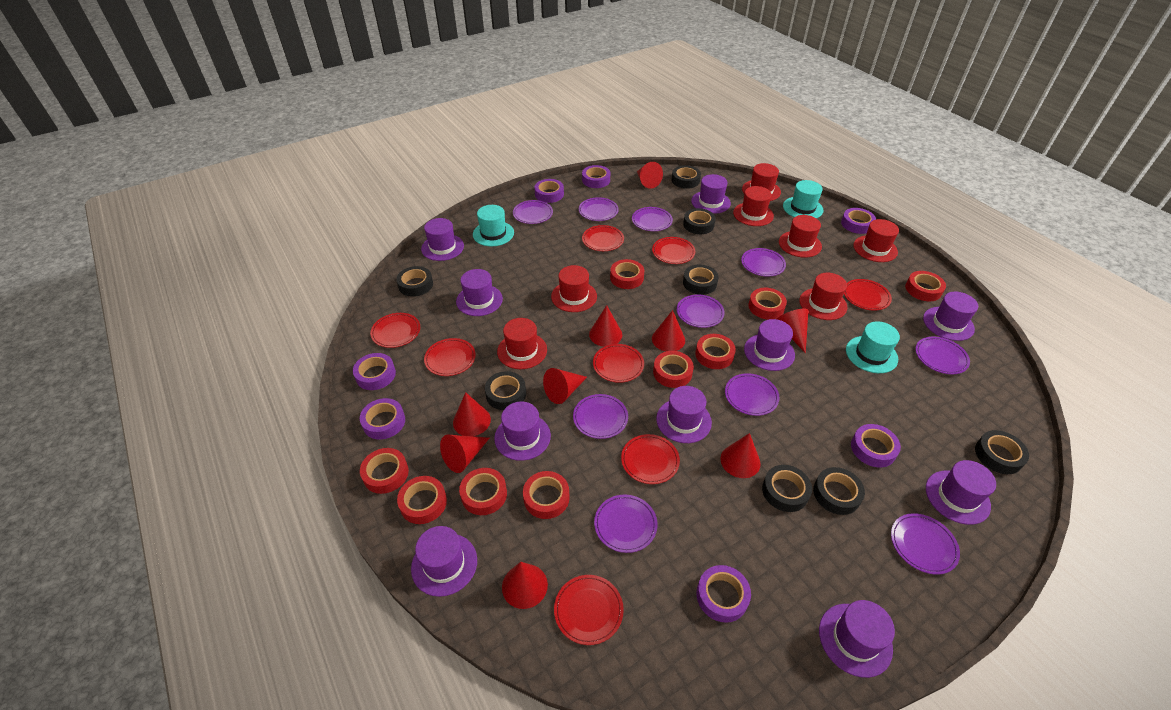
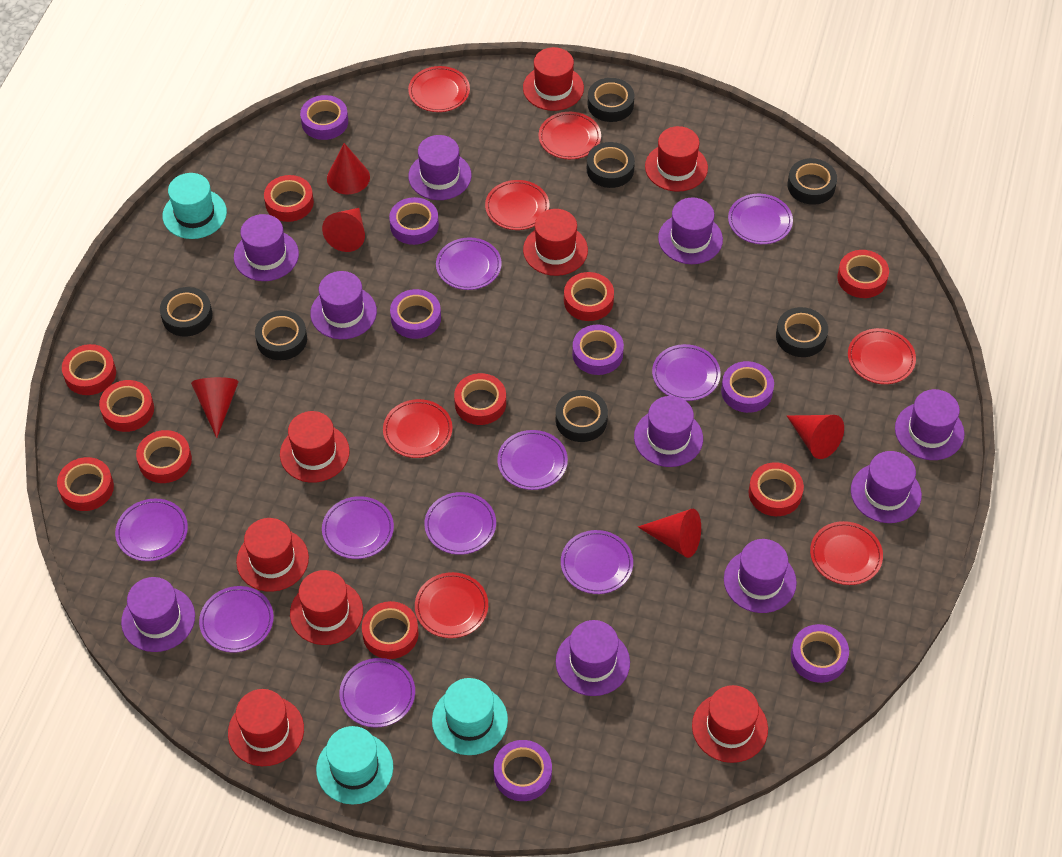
black tape: 8 -> 7
red cone: 9 -> 5
red hat: 7 -> 8
red plate: 8 -> 7
red tape: 9 -> 10

